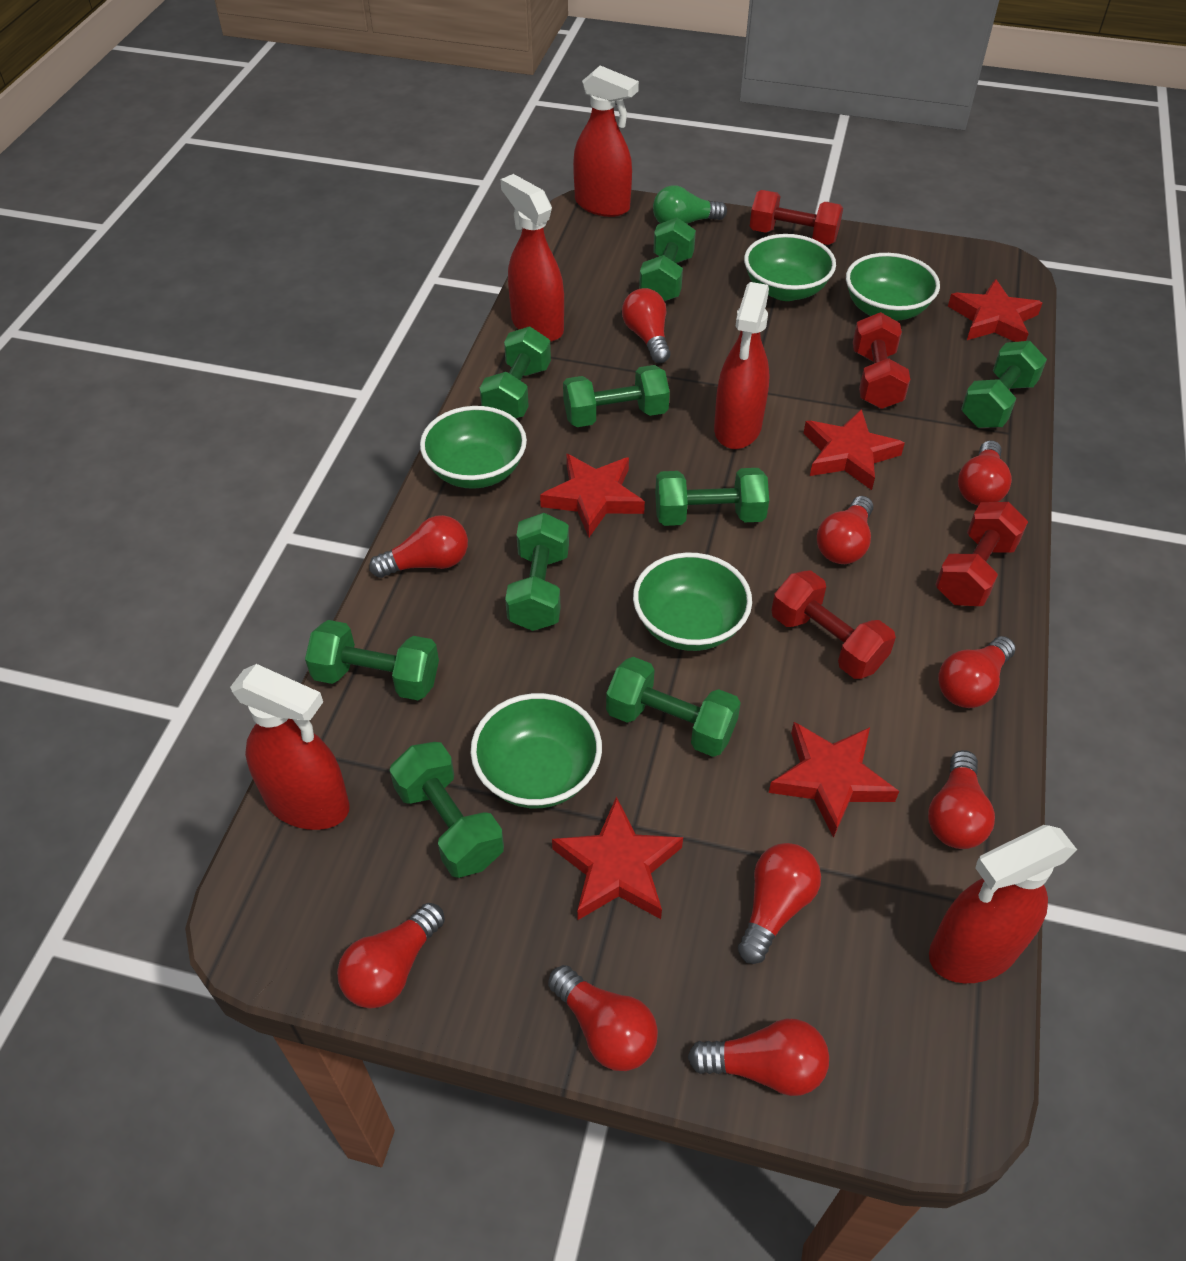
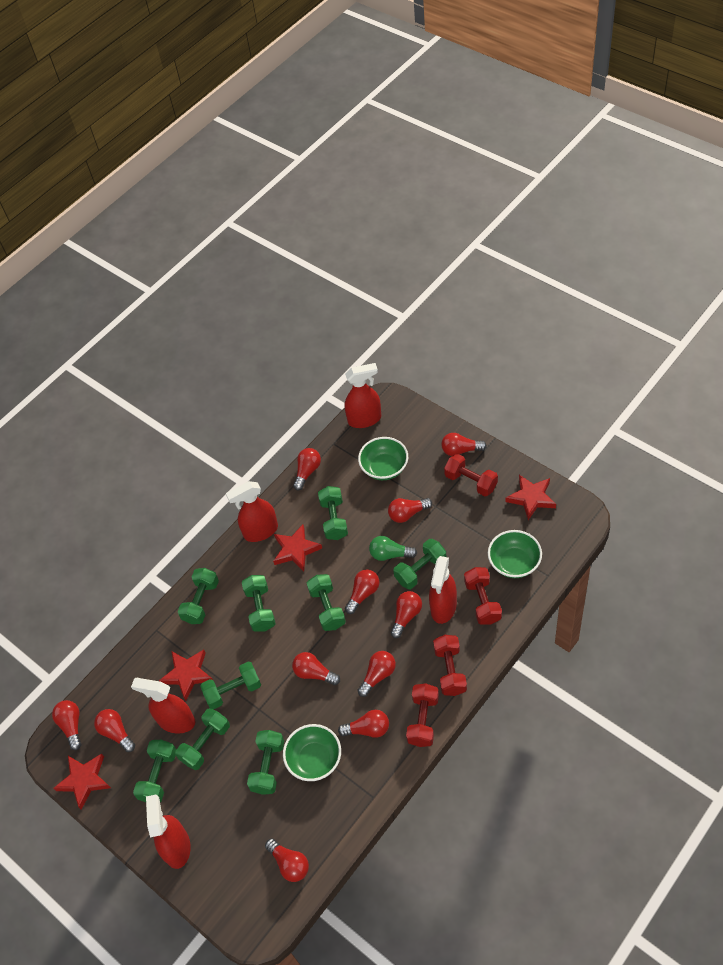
green bowl: 5 -> 3
red light bulb: 10 -> 11
red star: 5 -> 4

